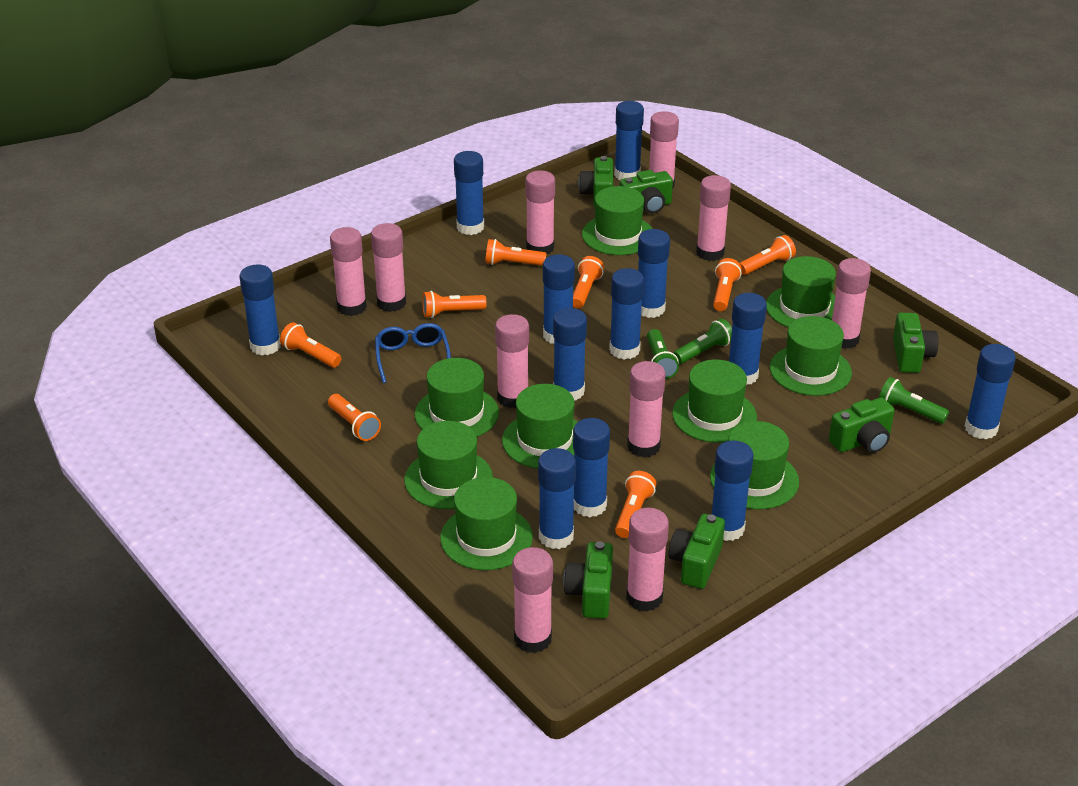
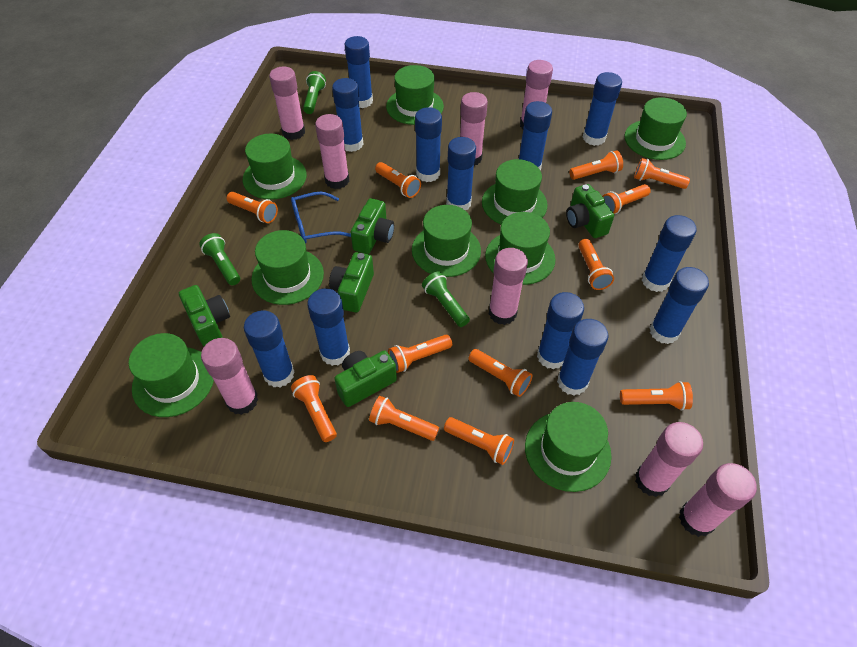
green camera: 6 -> 5
orange flashlight: 8 -> 12
pink glue stick: 10 -> 8

